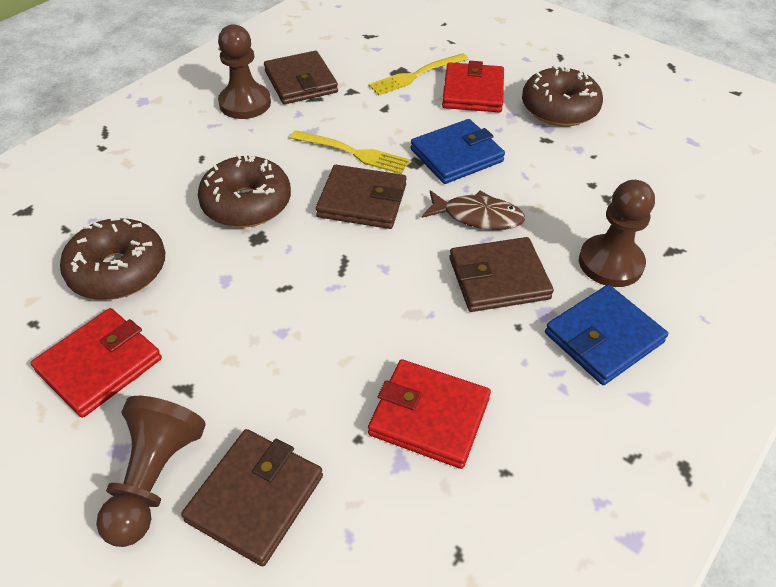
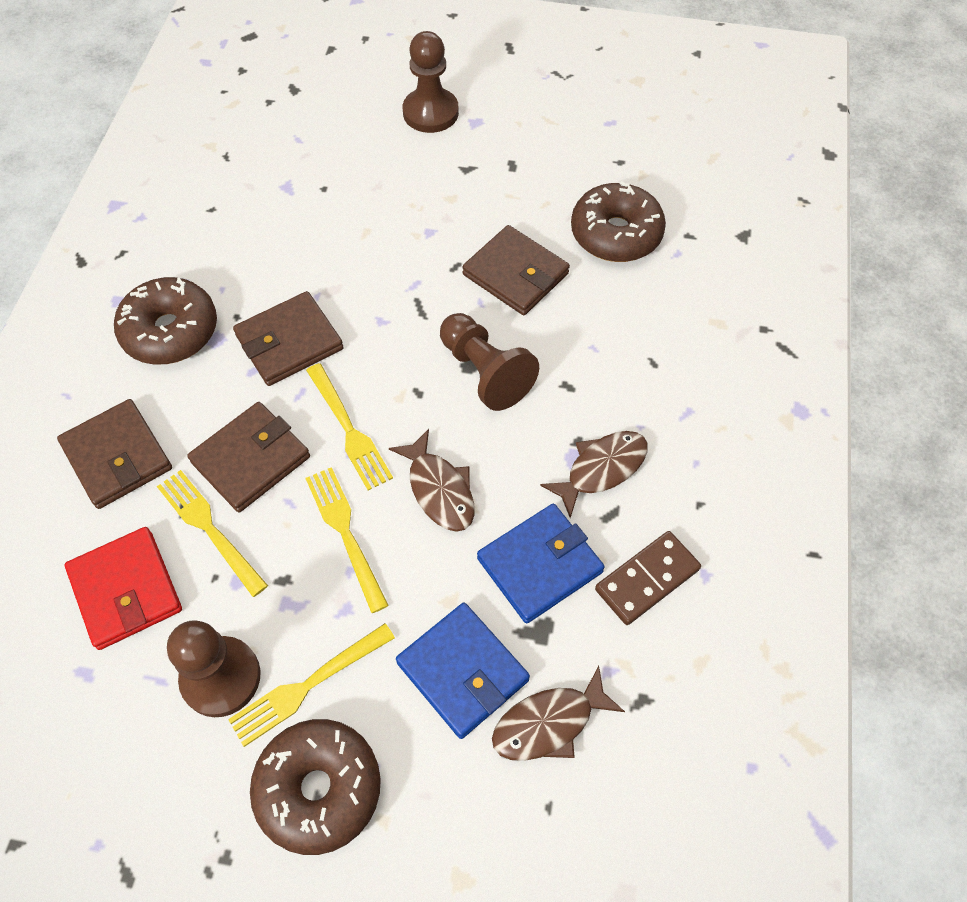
brown domino: 0 -> 1
brown fish: 1 -> 3
red wallet: 3 -> 1
yellow fork: 2 -> 4

